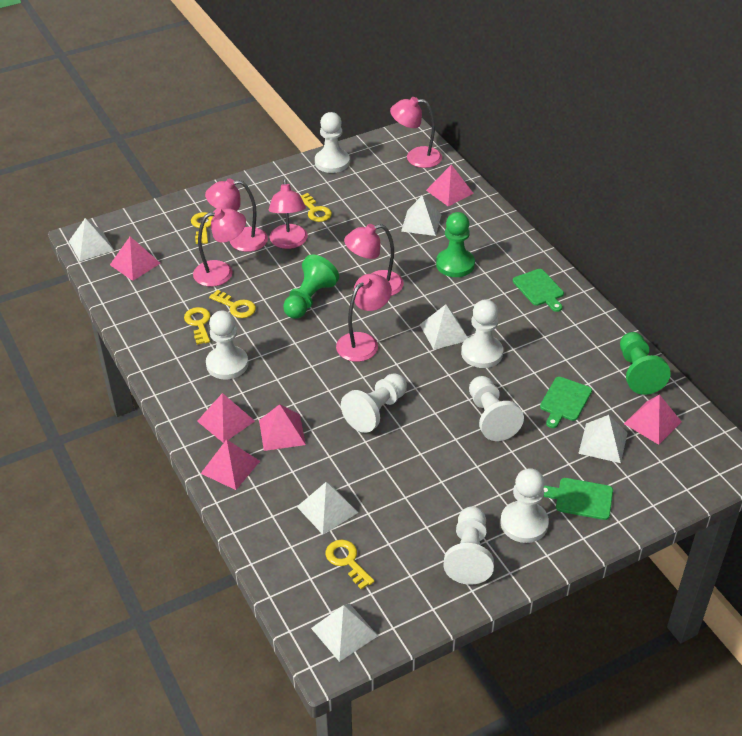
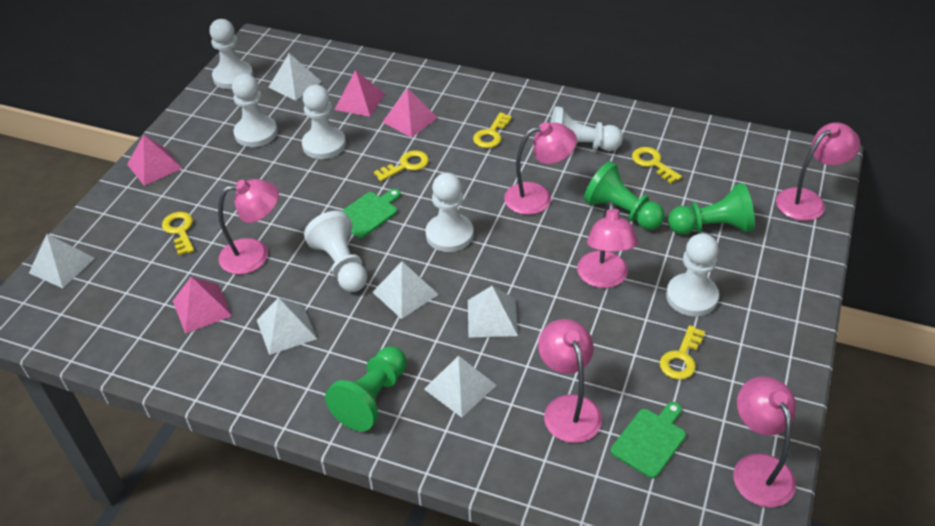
green cutting board: 3 -> 2
pink pyramid: 6 -> 4

